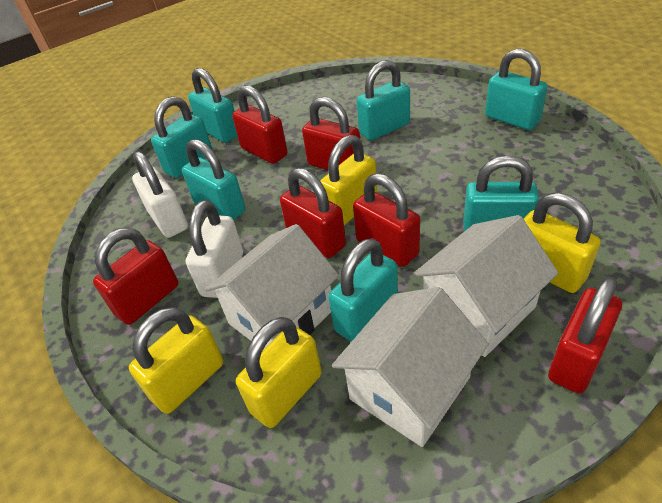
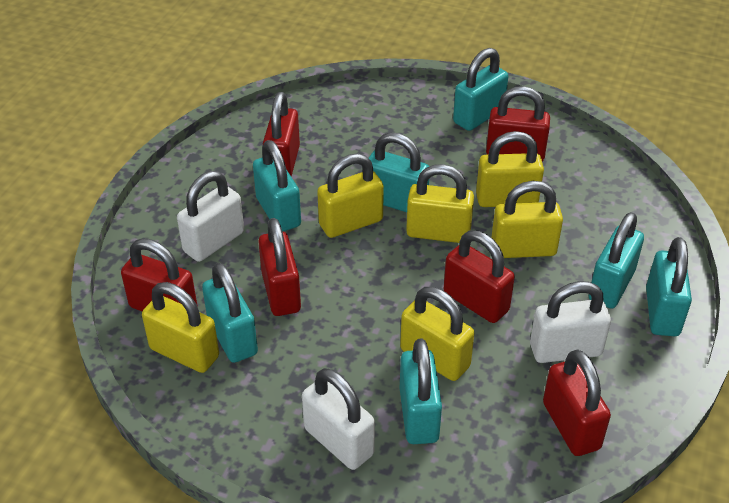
white house: 3 -> 0
white padlock: 2 -> 3
yellow padlock: 4 -> 6

